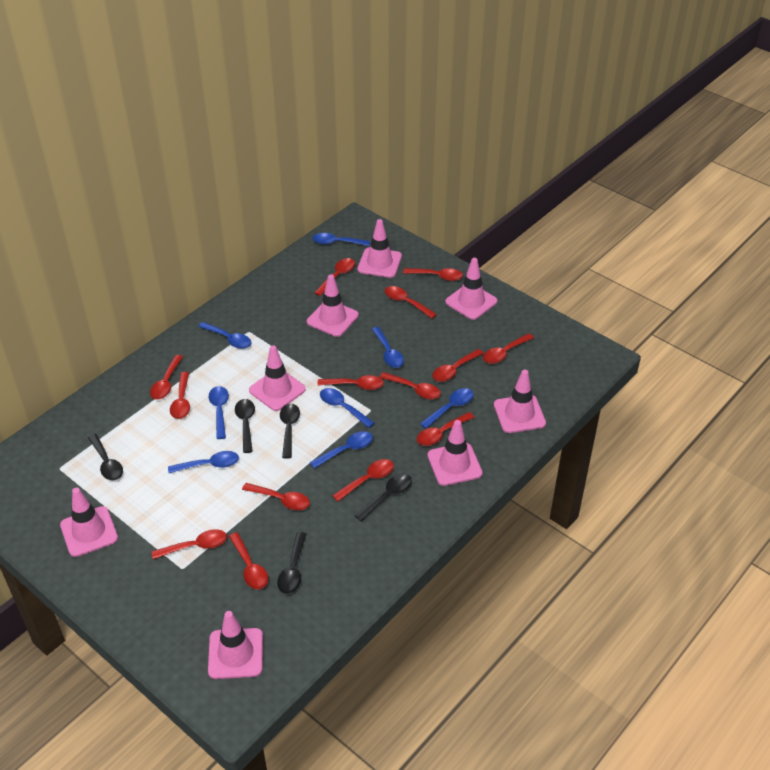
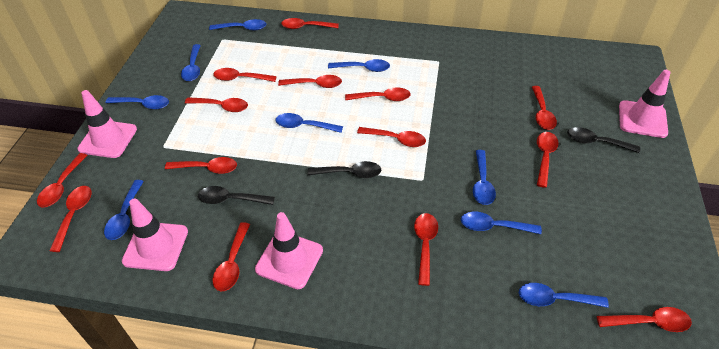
black spoon: 5 -> 3
blue spoon: 8 -> 9
pink traffic cone: 8 -> 4

